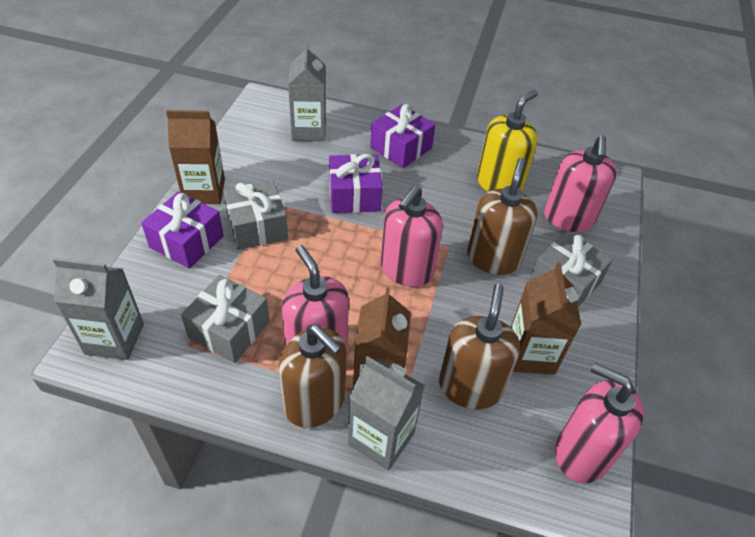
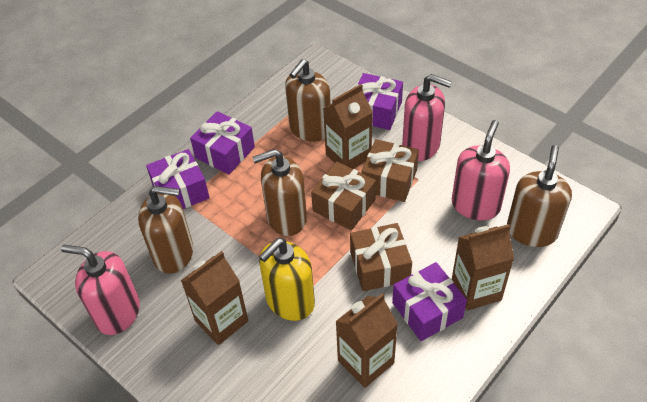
brown carton: 3 -> 4
brown gift: 0 -> 3
brown soap dispenser: 3 -> 4
grey carton: 3 -> 0
grey gift: 3 -> 0
pink soap dispenser: 4 -> 3
purple gift: 3 -> 4

